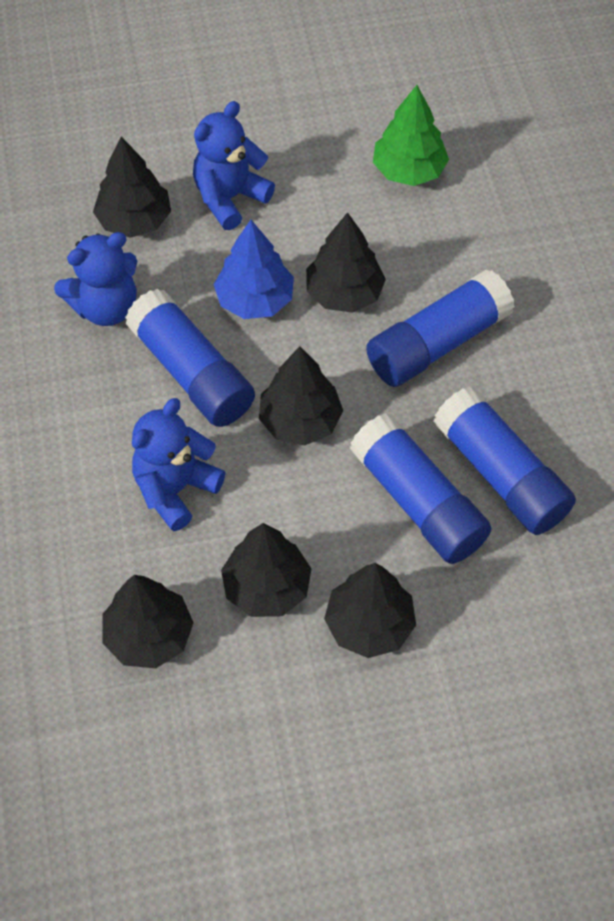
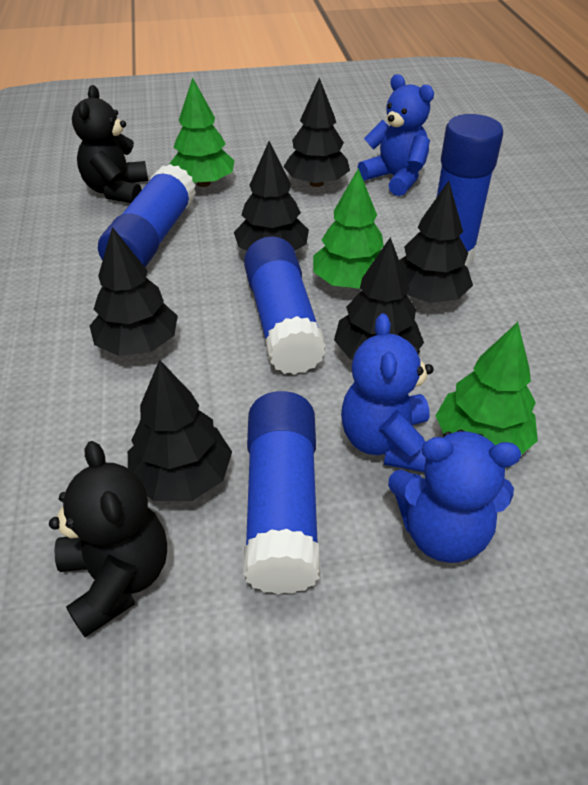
black teddy bear: 0 -> 2
blue tree: 1 -> 0
green tree: 1 -> 3

